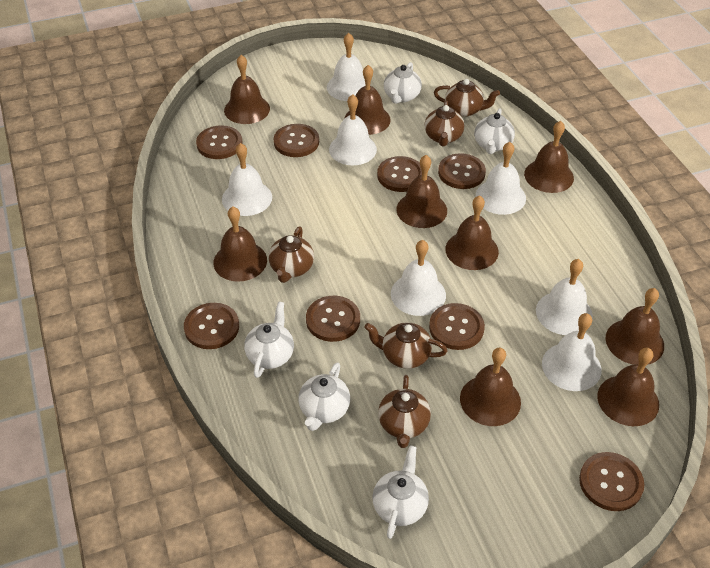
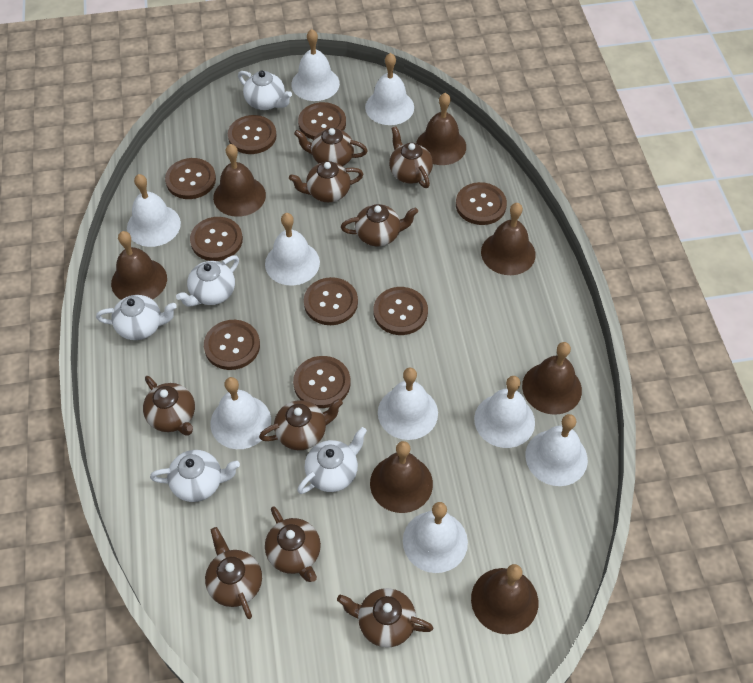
brown bell: 9 -> 7
brown button: 8 -> 9
brown teapot: 5 -> 9
white bell: 7 -> 9

